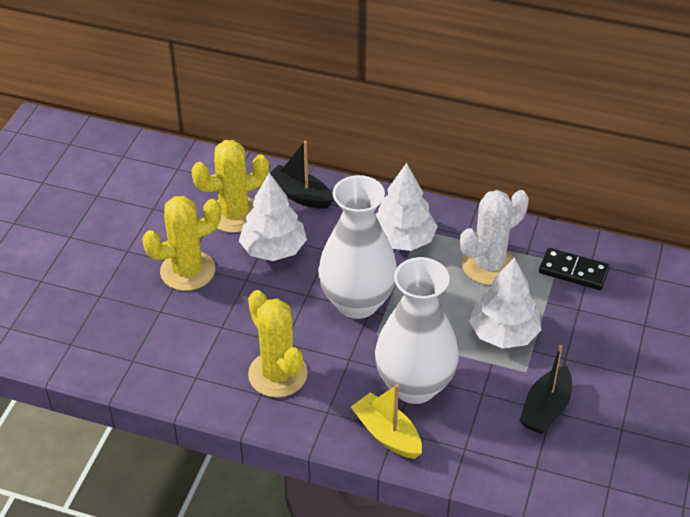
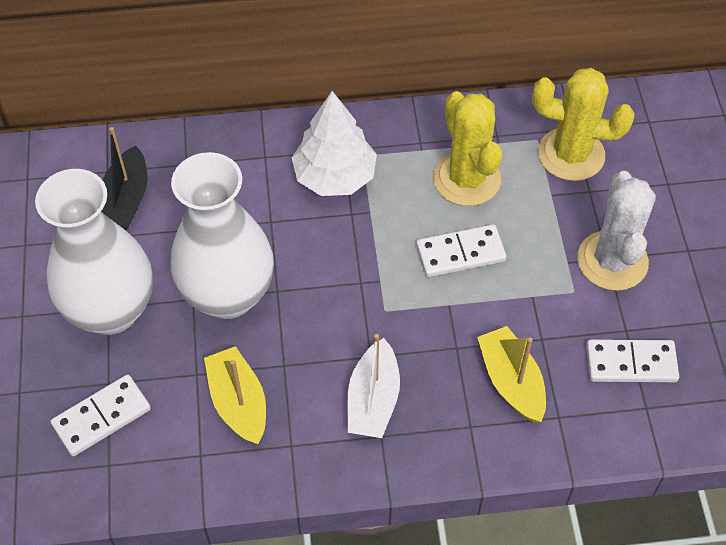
black boat: 2 -> 1
black domino: 1 -> 0
white boat: 0 -> 1
white domino: 0 -> 3
white tree: 3 -> 1
yellow boat: 1 -> 2
yellow cactus: 3 -> 2

